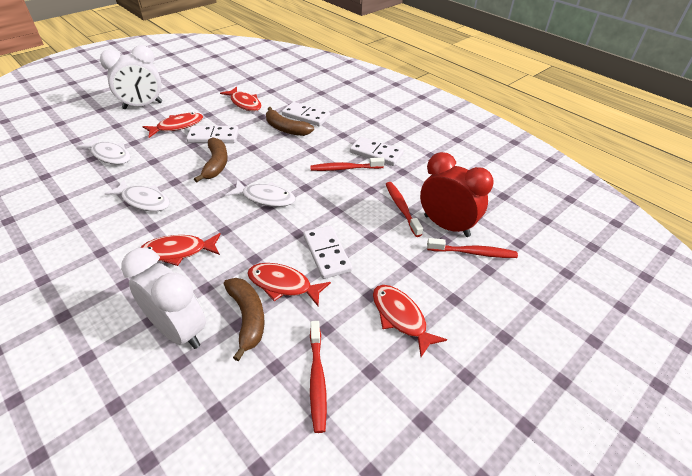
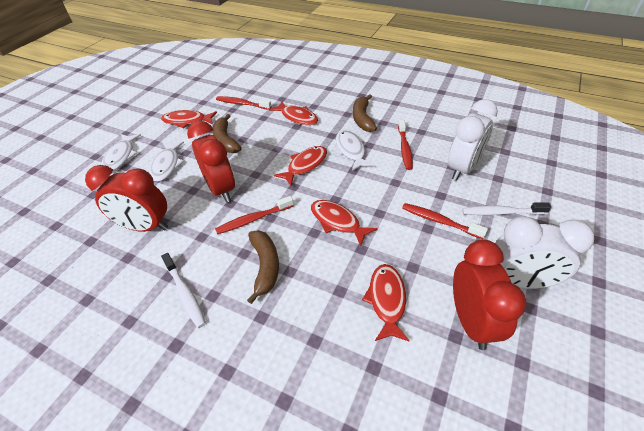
red clock: 1 -> 3
white domino: 4 -> 0
white toothbrush: 0 -> 2

